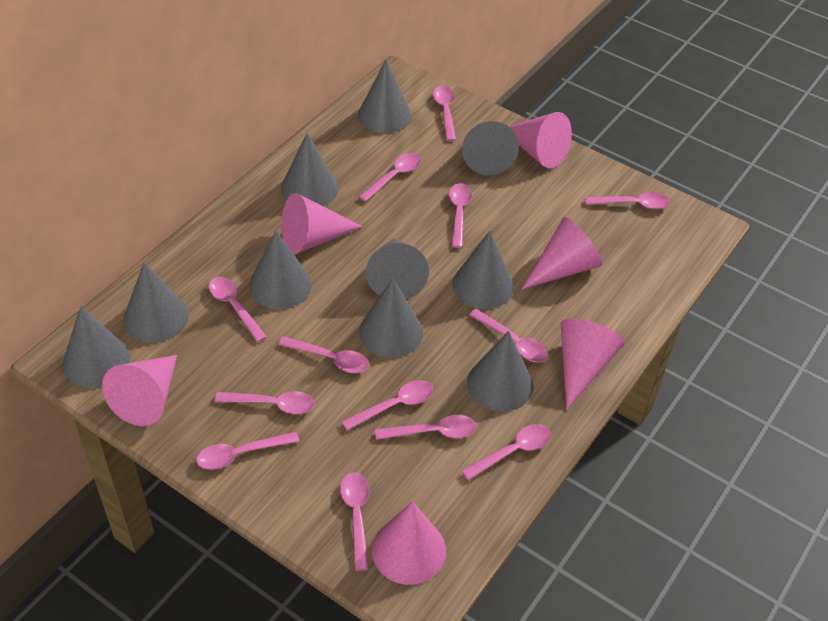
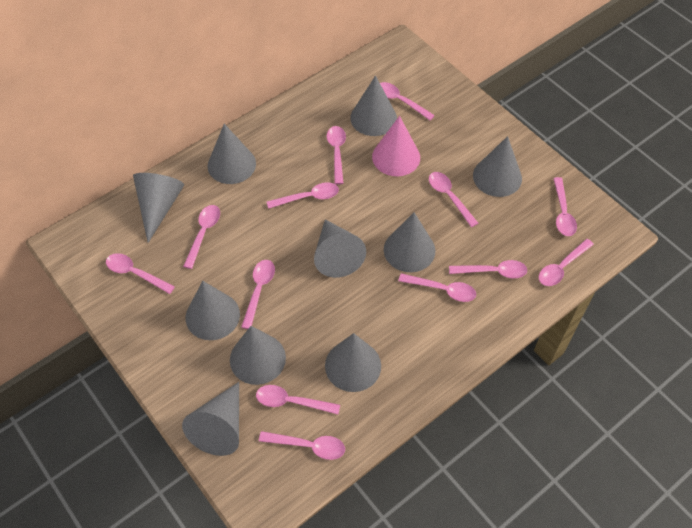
pink cone: 6 -> 1

